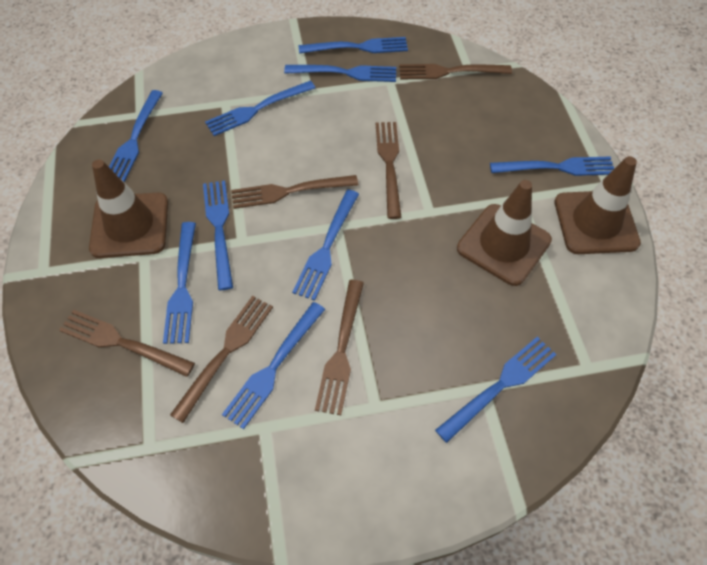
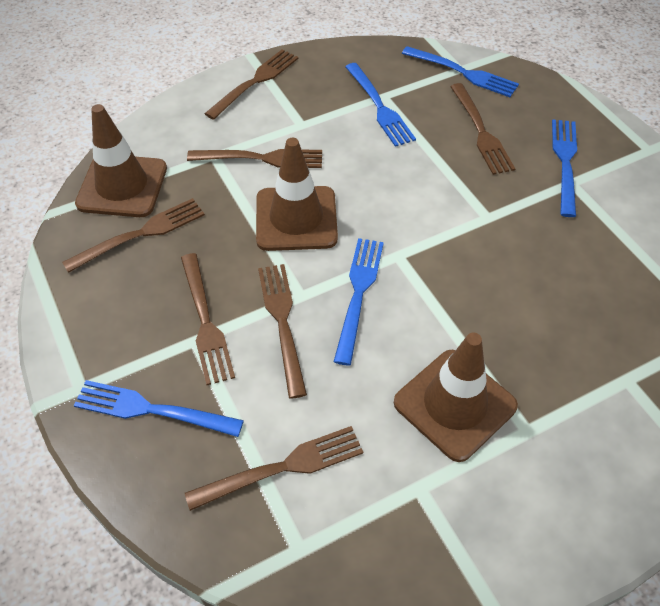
blue fork: 10 -> 5
brown fork: 6 -> 7

